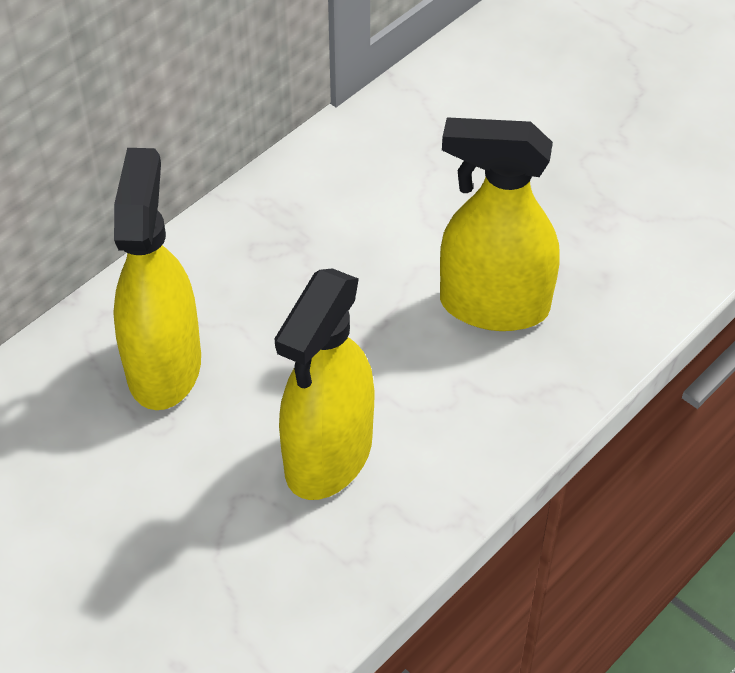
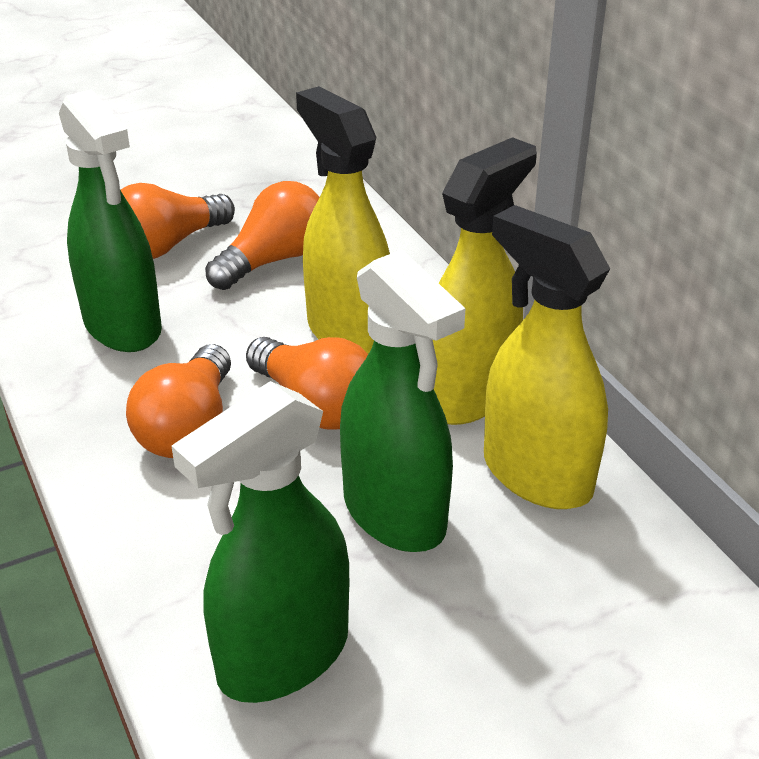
green spray bottle: 0 -> 3
orange light bulb: 0 -> 4

